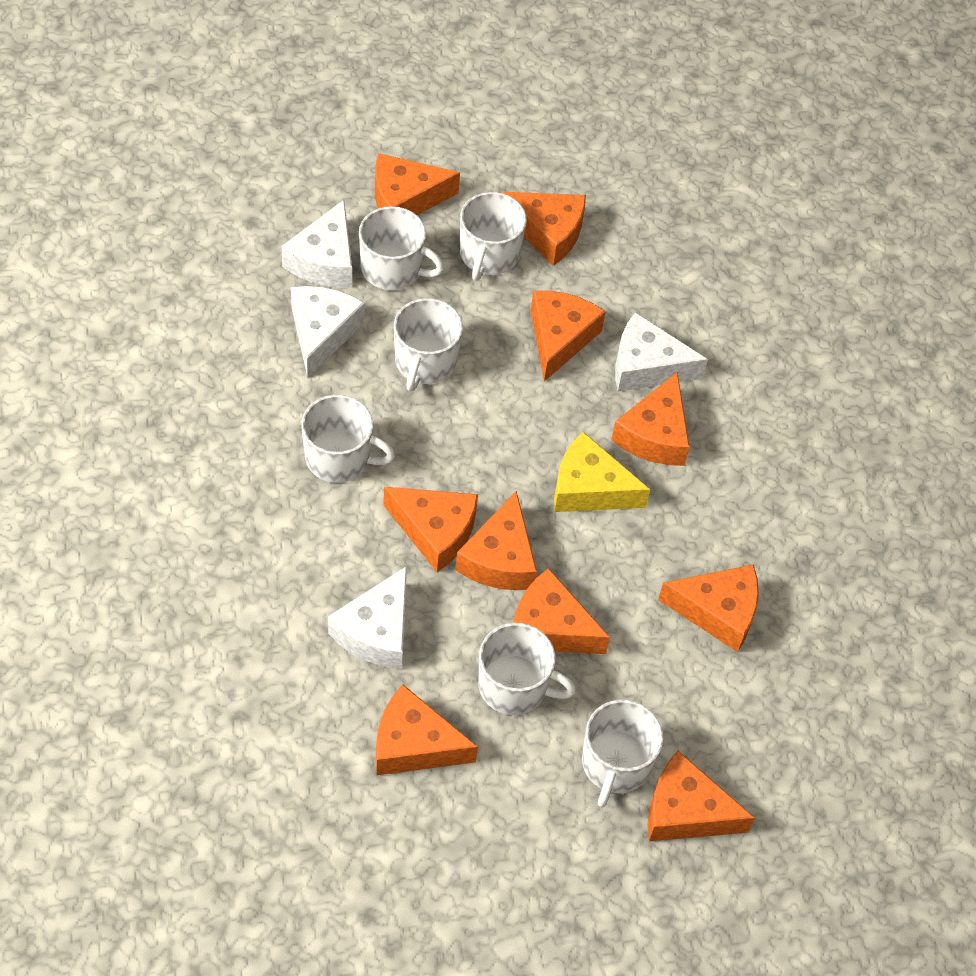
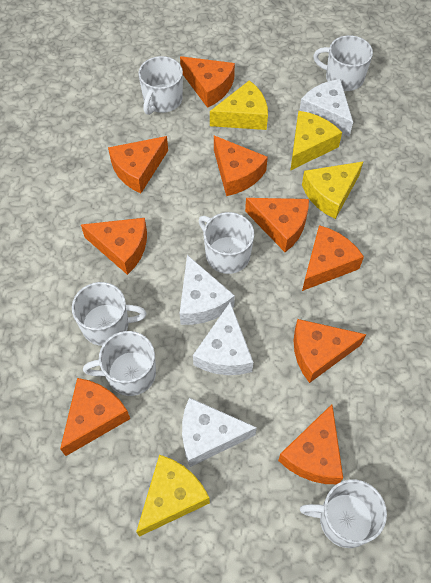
orange cheese: 10 -> 9
yellow cheese: 1 -> 4

